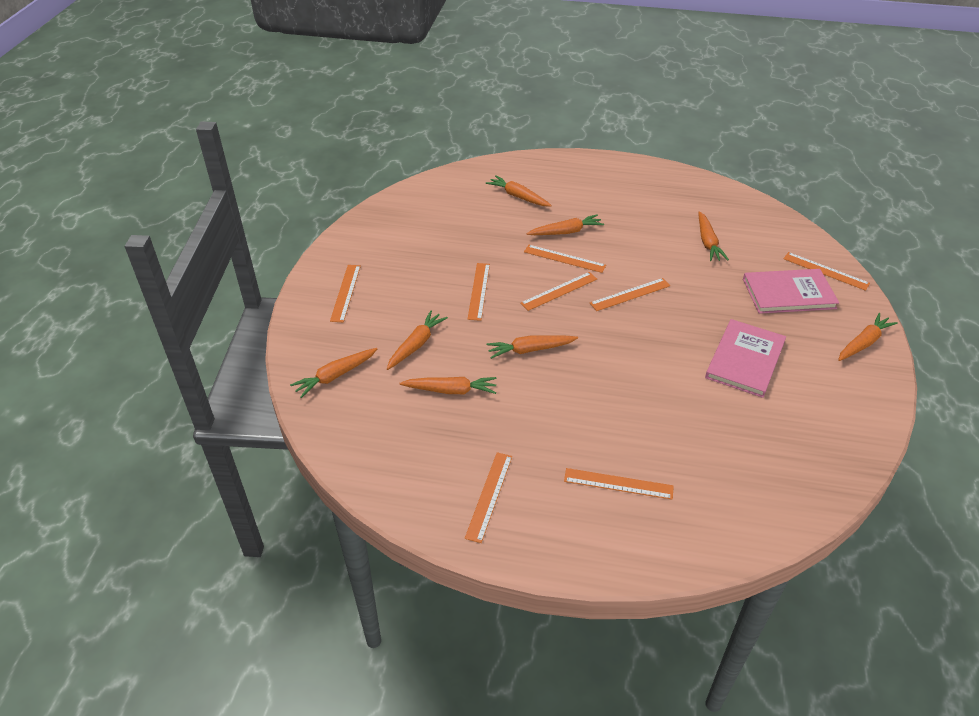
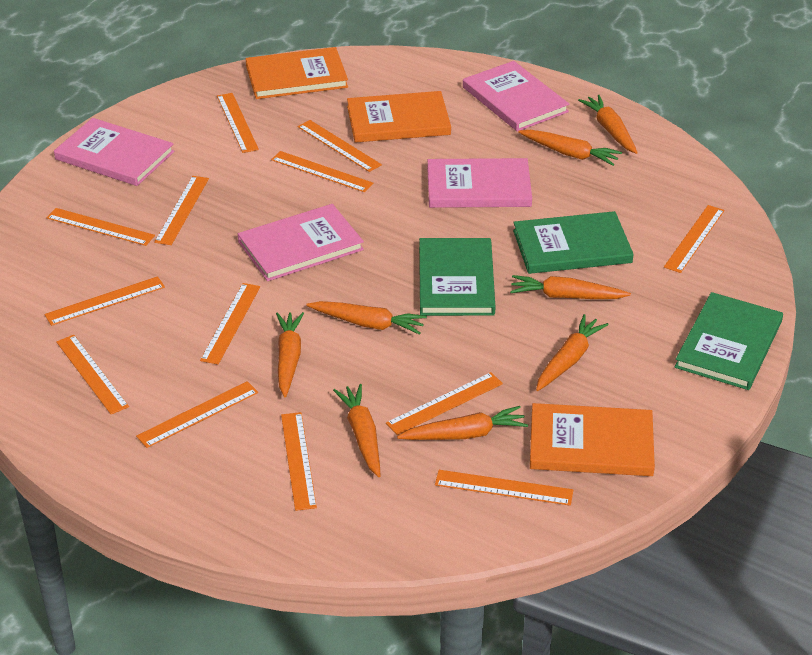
green book: 0 -> 3
orange book: 0 -> 3
orange ruler: 8 -> 13
pink book: 2 -> 4

